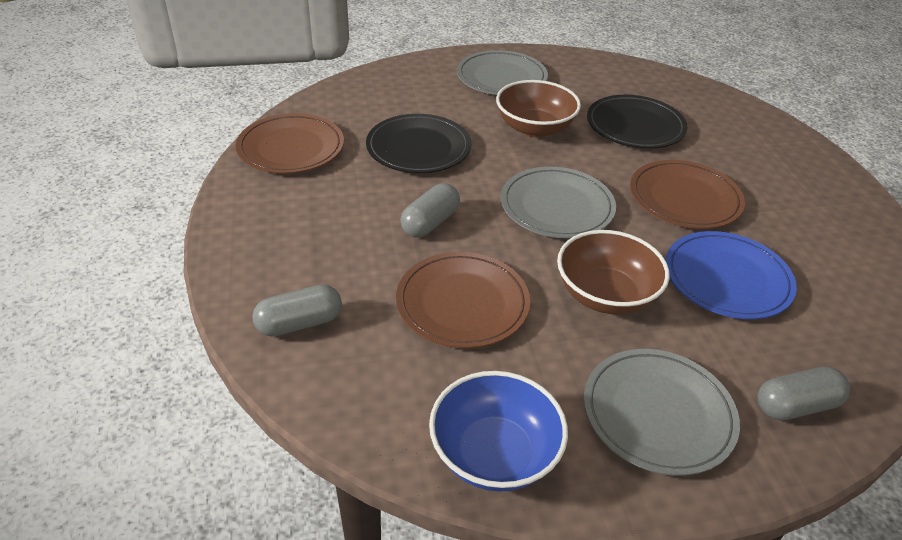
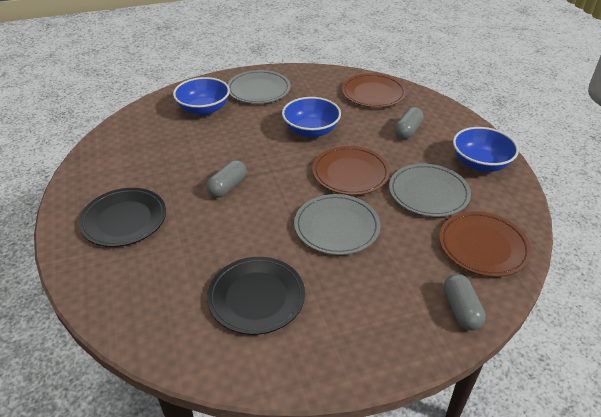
blue bowl: 1 -> 3
blue plate: 1 -> 0
brown bowl: 2 -> 0

